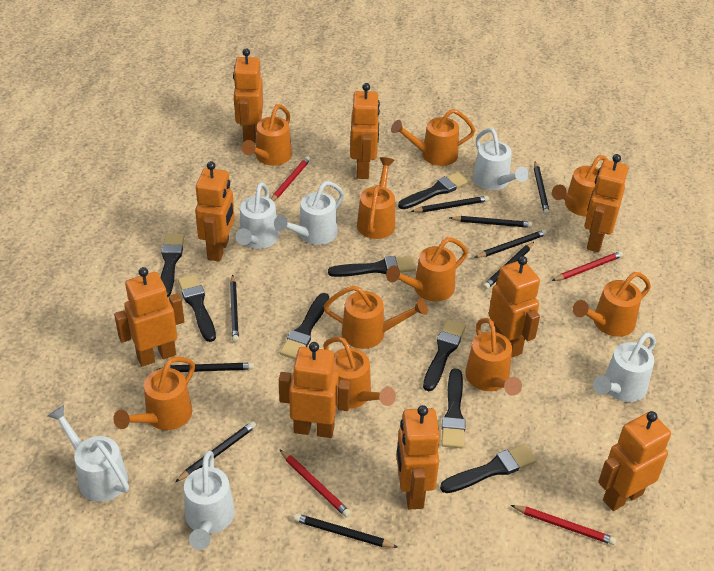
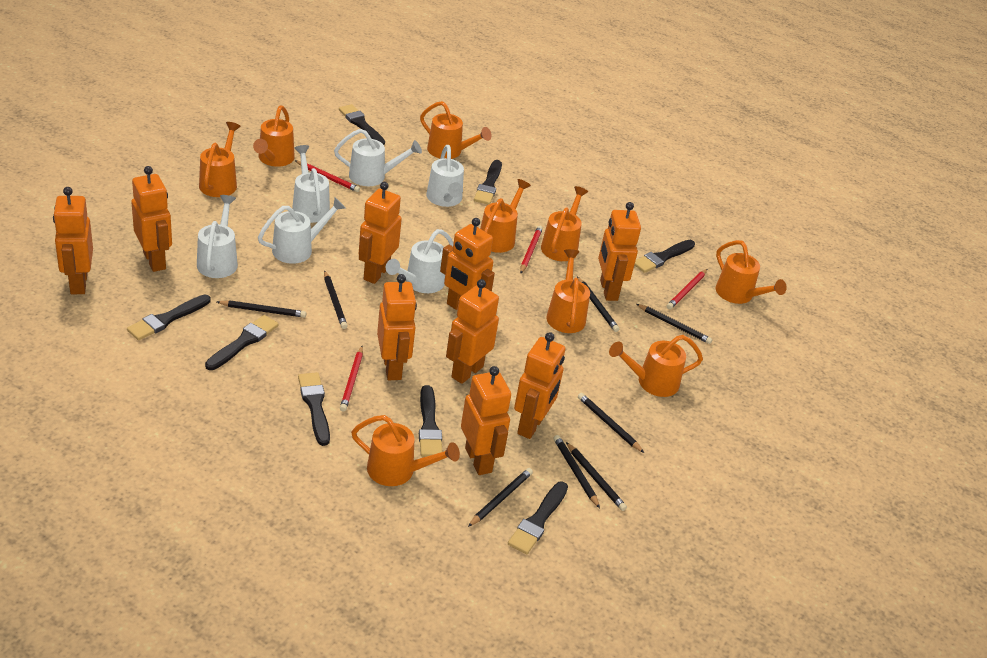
black pencil: 9 -> 8
orange watering can: 10 -> 9

